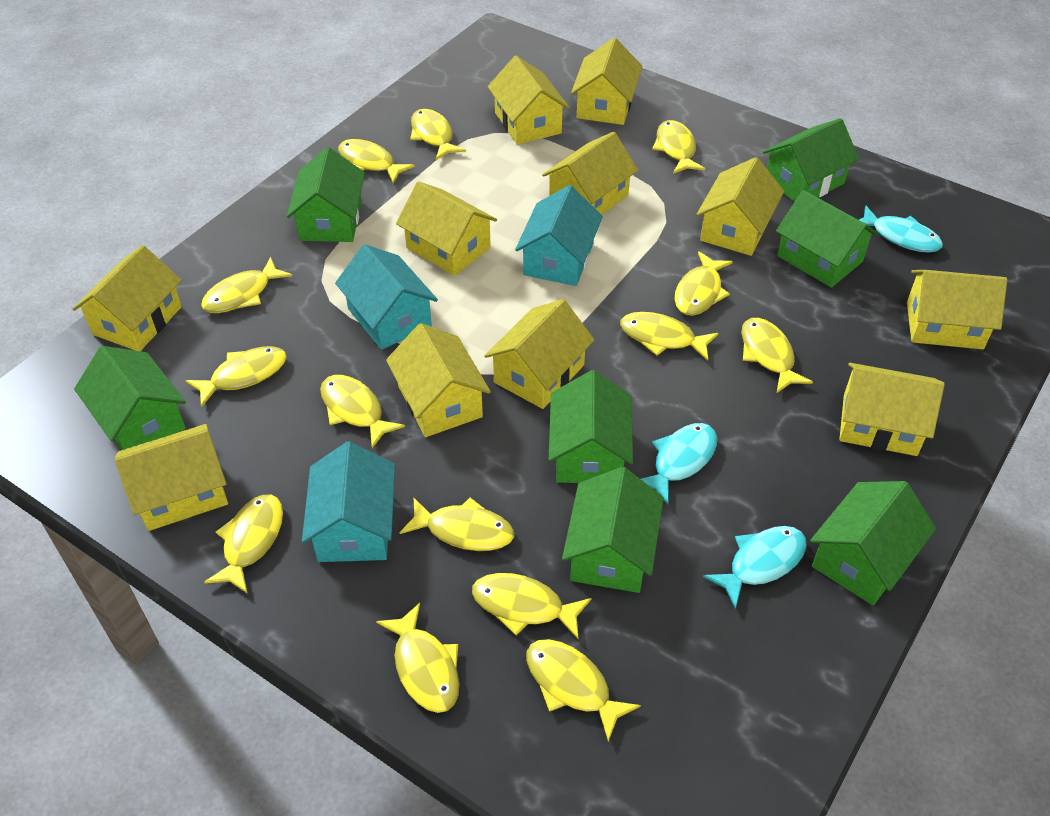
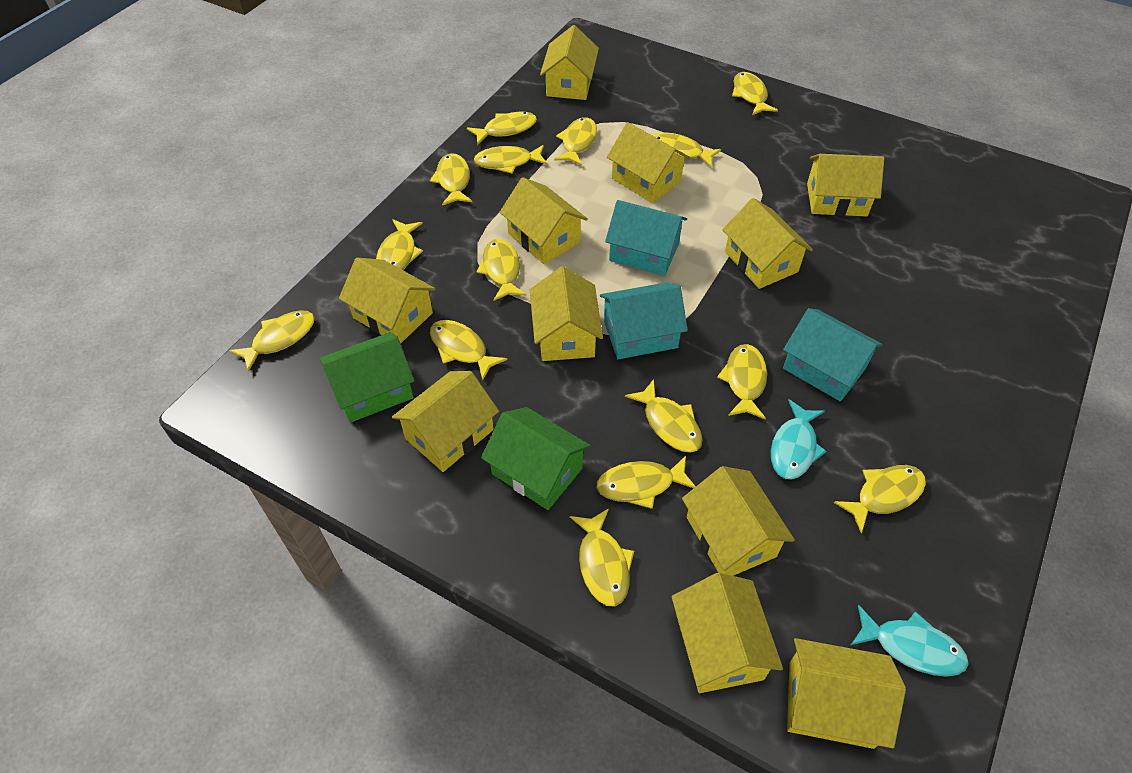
green house: 7 -> 2
turquoise fish: 3 -> 2
yellow fish: 14 -> 15

